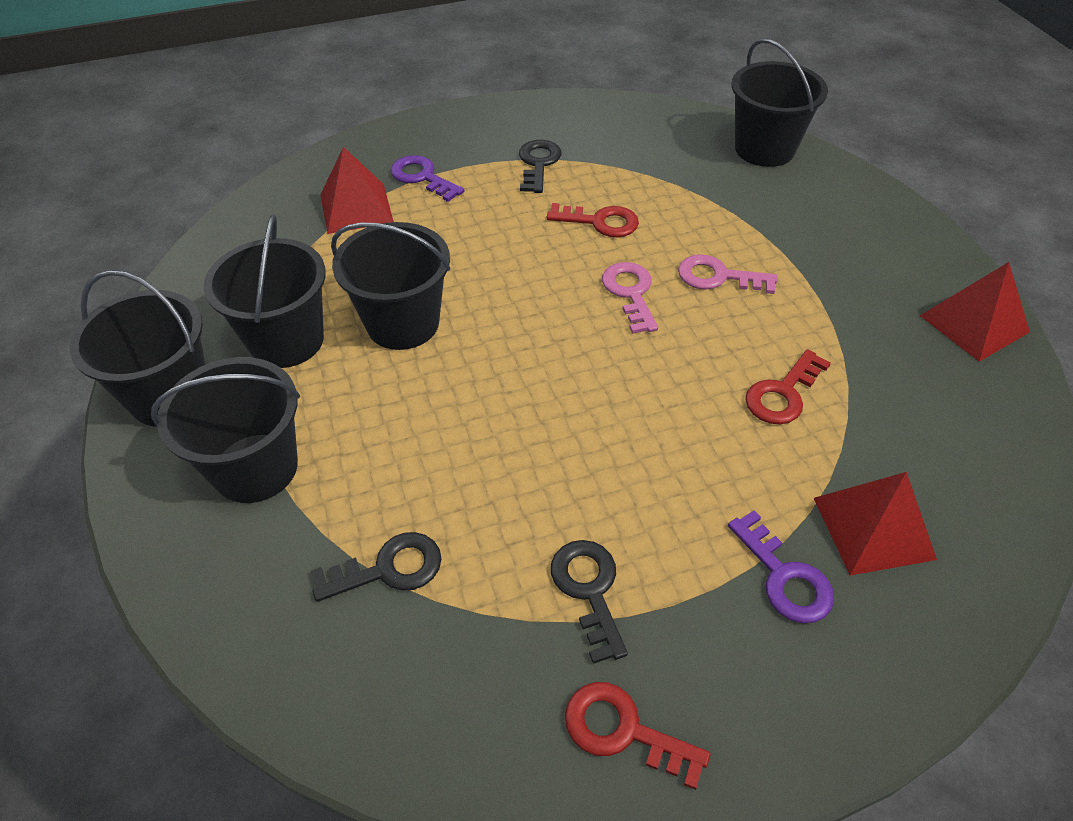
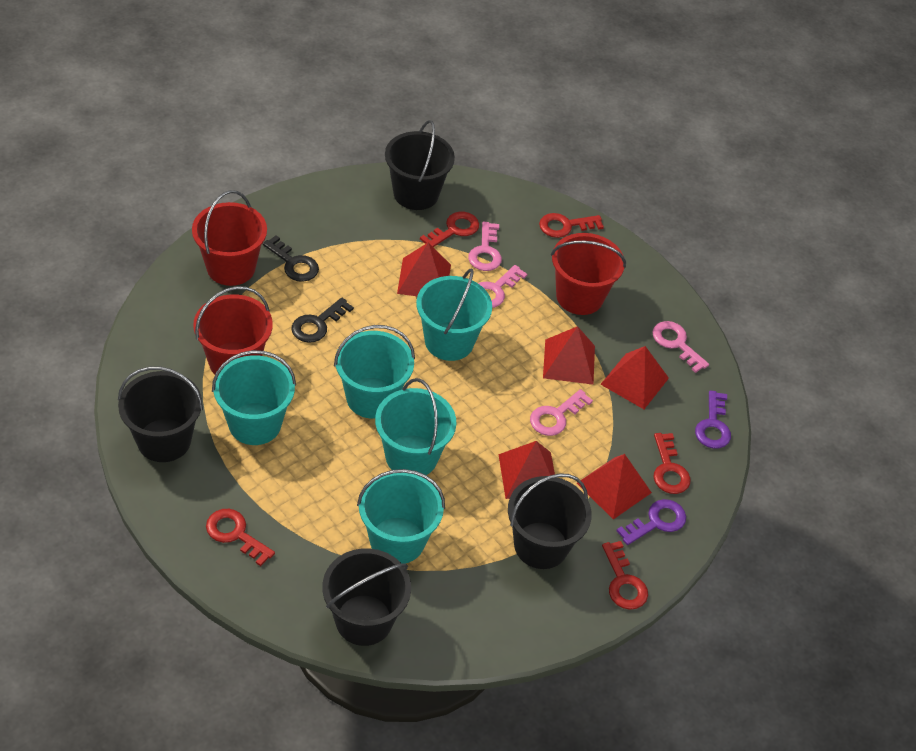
black bucket: 5 -> 4
black key: 3 -> 2
pink key: 2 -> 4
red bucket: 0 -> 3
red key: 3 -> 5
red pyramid: 3 -> 5
turquoise bucket: 0 -> 5

